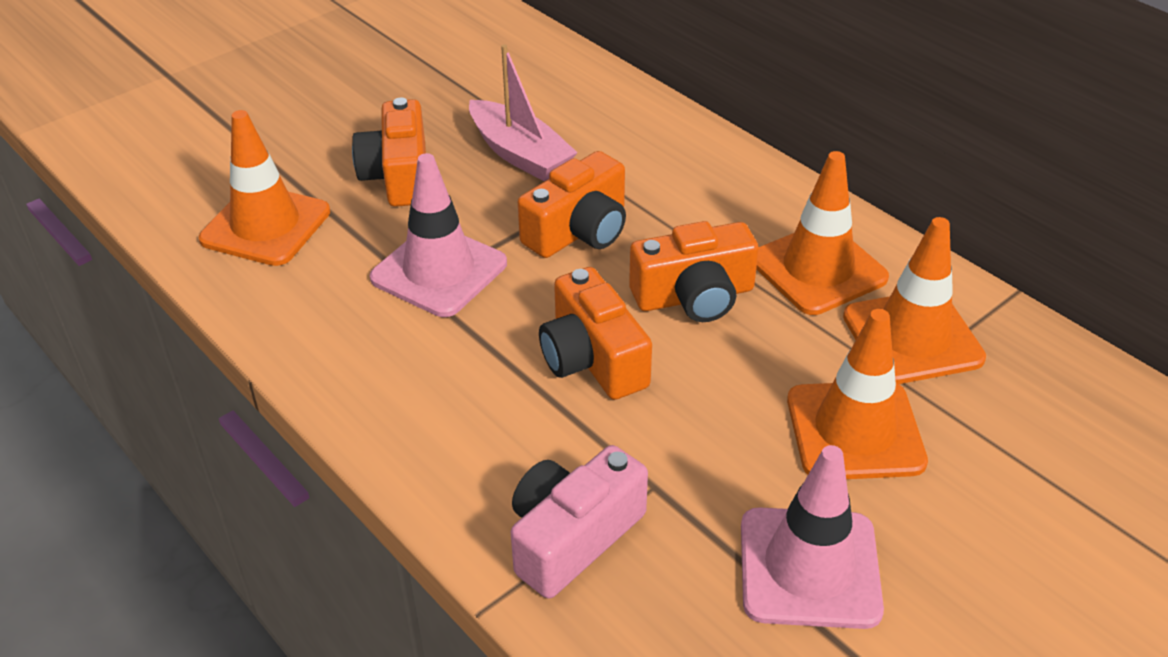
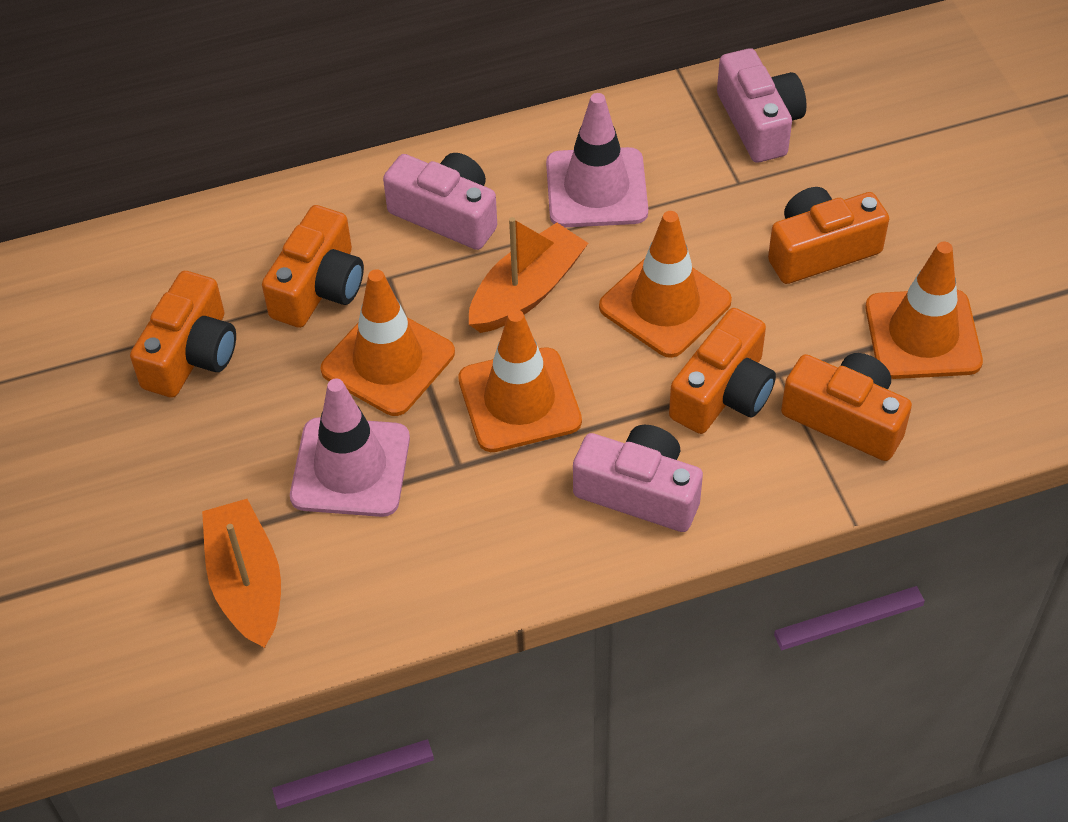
orange boat: 0 -> 2
orange camera: 4 -> 5
pink boat: 1 -> 0
pink camera: 1 -> 3

